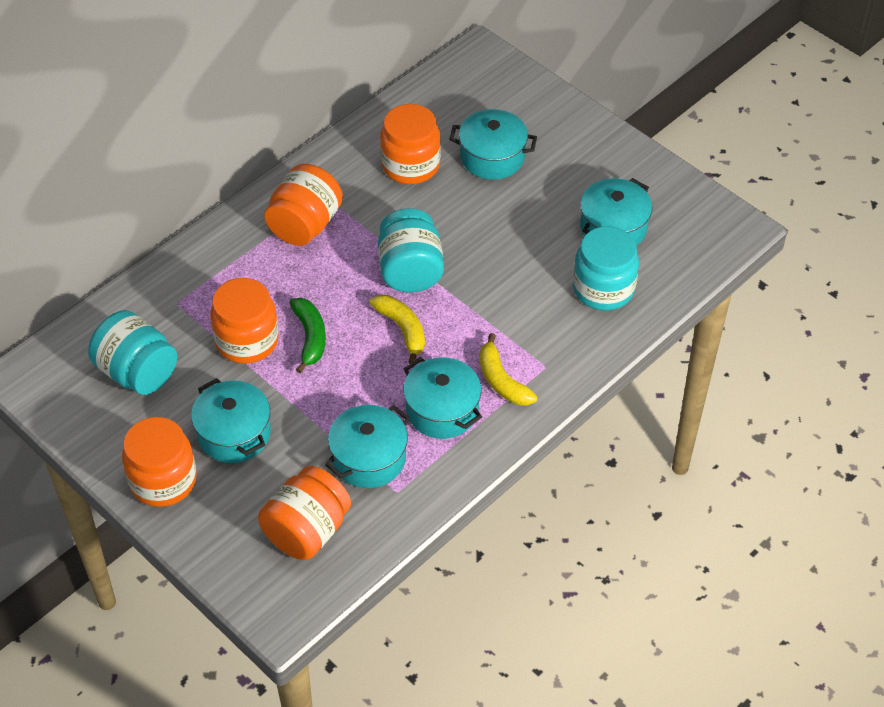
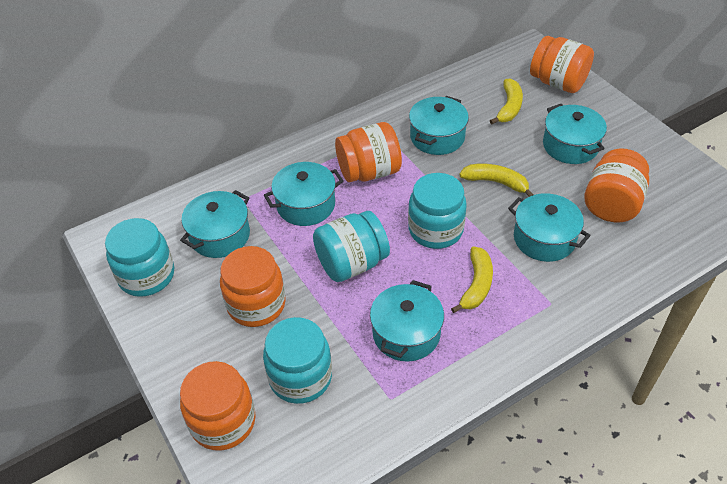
green banana: 1 -> 0
turquoise jar: 3 -> 4
turquoise pot: 5 -> 6
yellow banana: 2 -> 3

